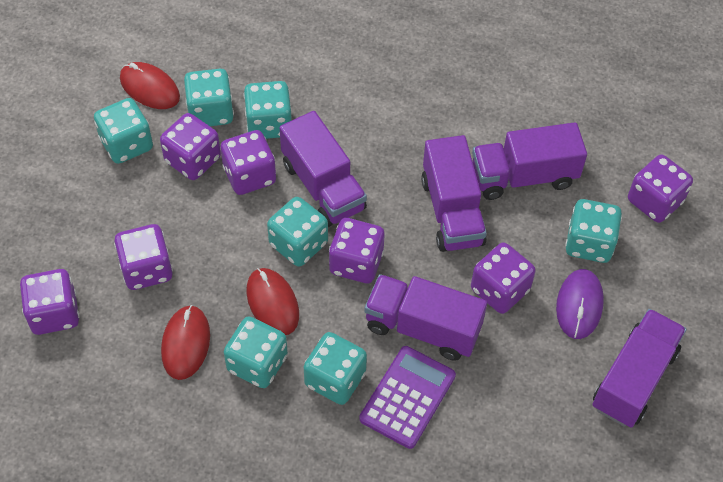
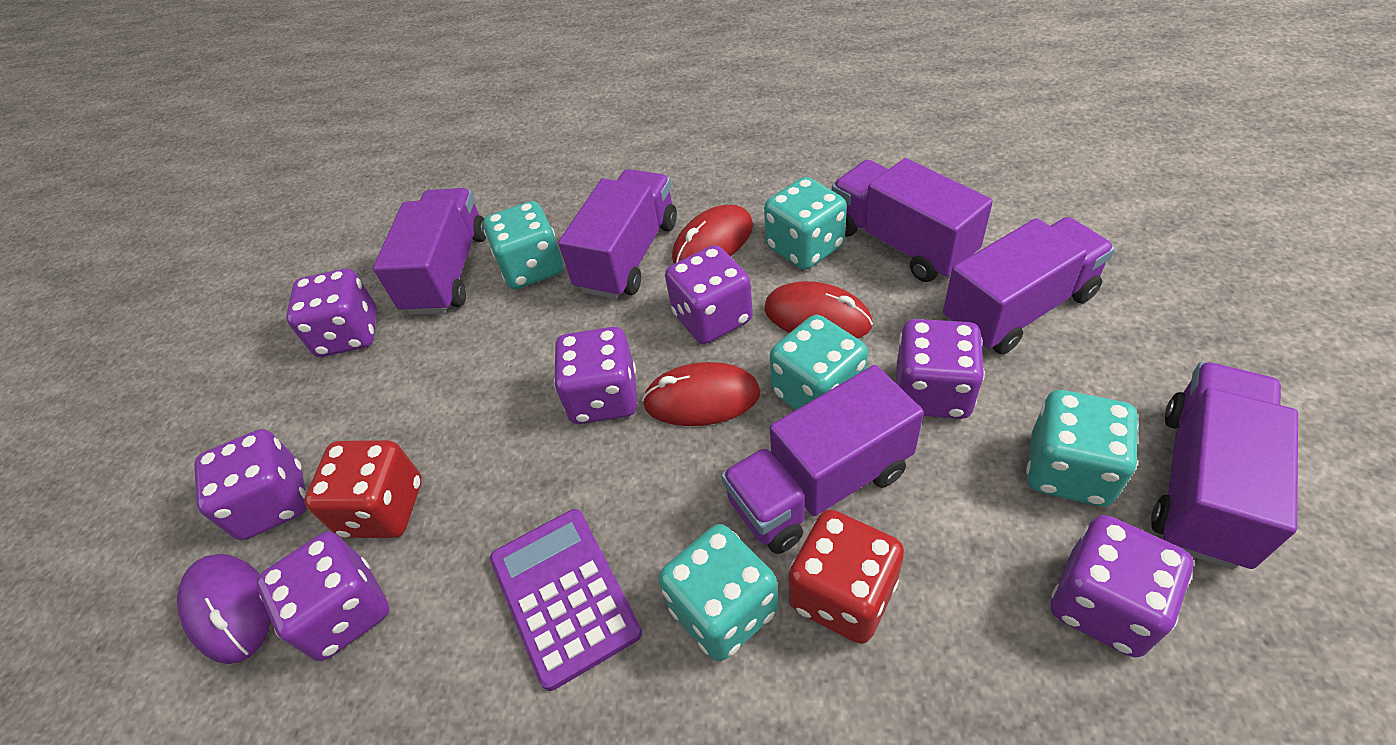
purple truck: 5 -> 6
red dice: 0 -> 2
turquoise dice: 7 -> 5

